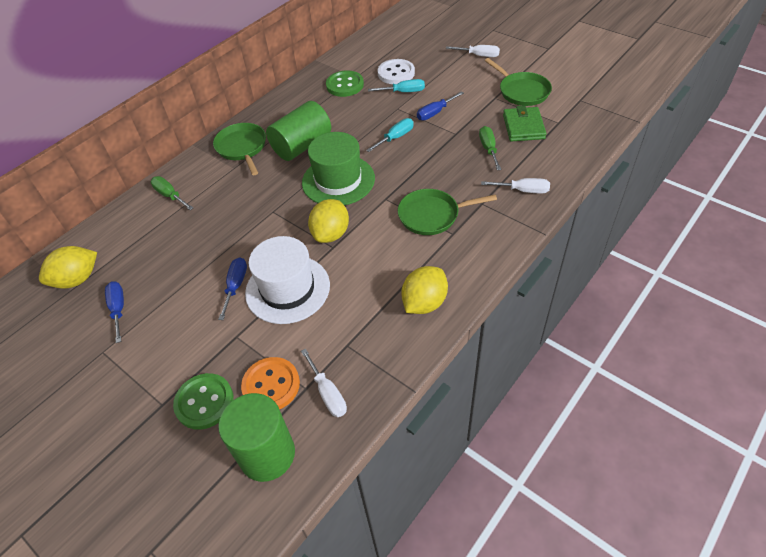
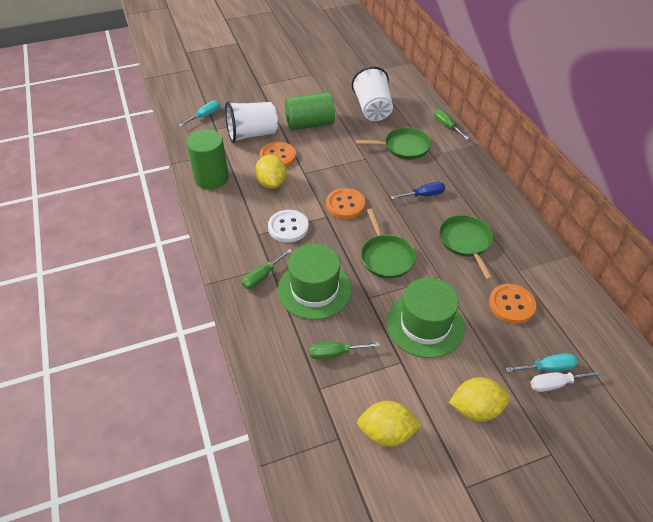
blue screwdriver: 3 -> 1
green button: 2 -> 0
green hat: 1 -> 2
green screwdriver: 2 -> 3
green wallet: 1 -> 0
orange button: 1 -> 3
white cup: 0 -> 2
white hat: 1 -> 0
white screwdriver: 3 -> 1

